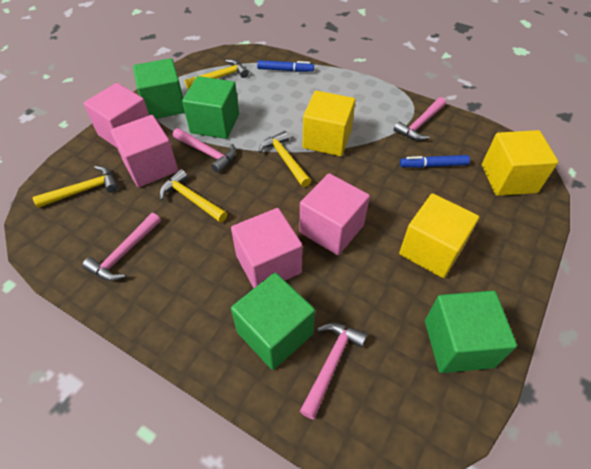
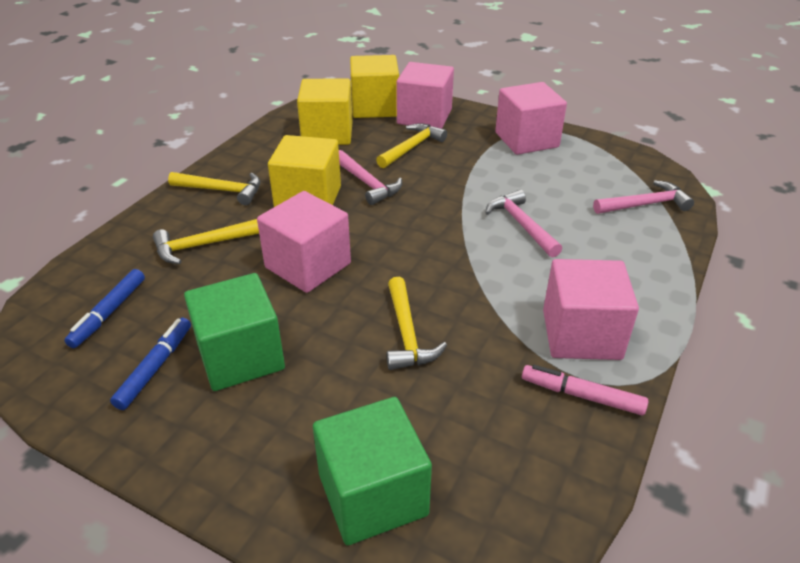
green cube: 4 -> 2
pink hammer: 4 -> 3
pink marker: 0 -> 1

